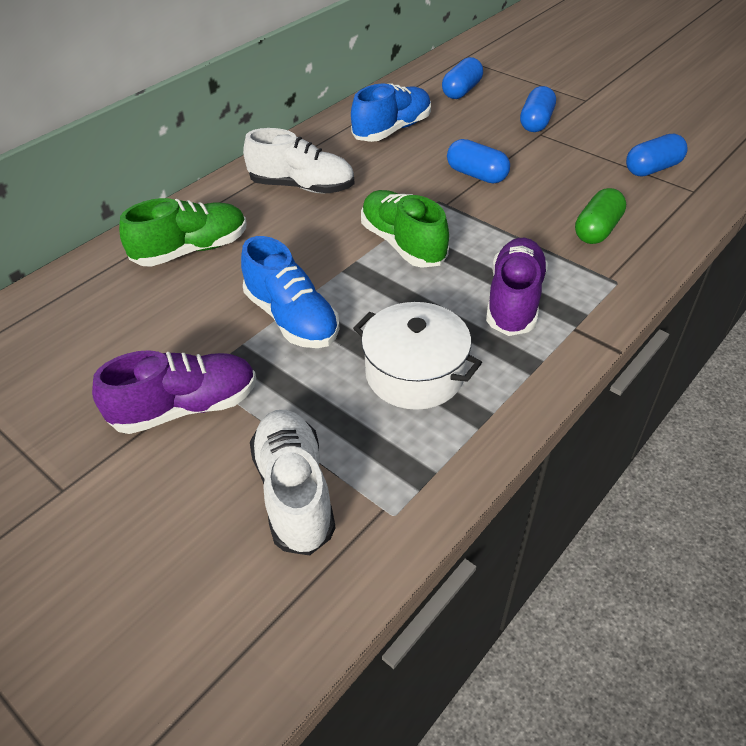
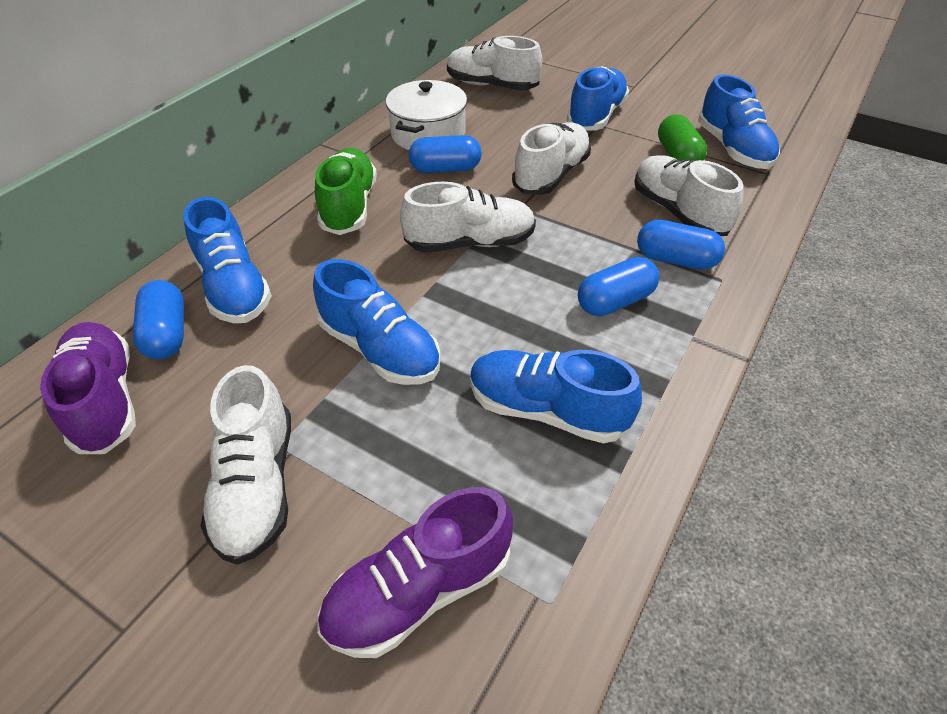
blue shoe: 2 -> 5
green shoe: 2 -> 1
white shoe: 2 -> 5

